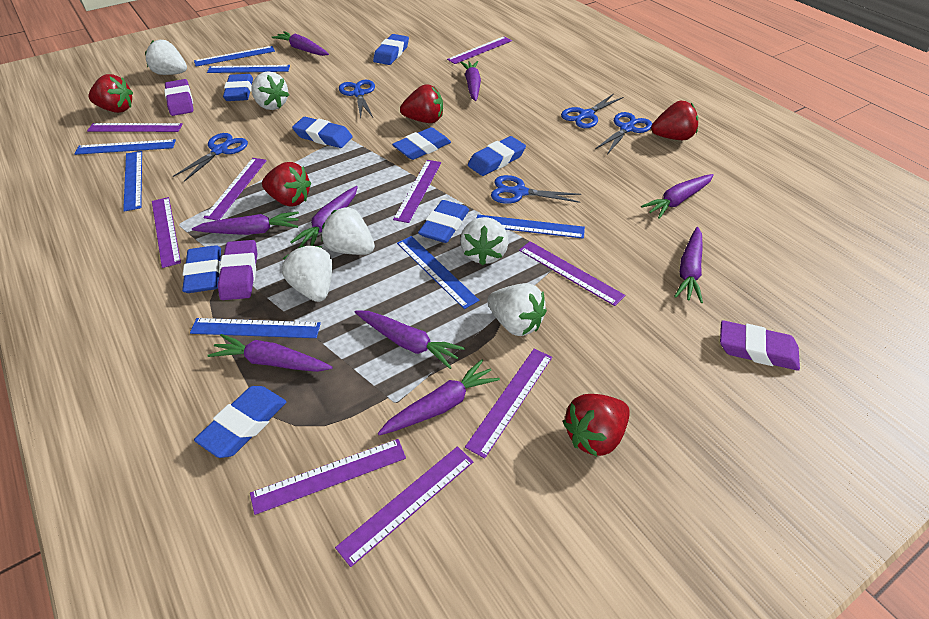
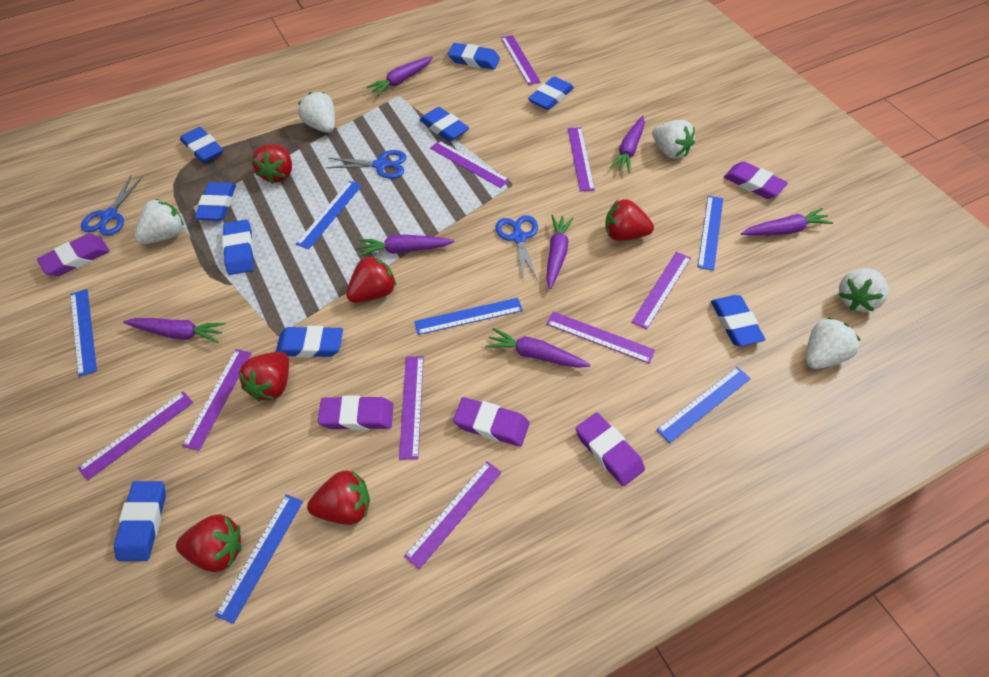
blue eraser: 8 -> 9
blue ruler: 7 -> 6
blue scissors: 5 -> 3
purple carrot: 9 -> 7
purple eraser: 3 -> 5
red strawberry: 5 -> 6
white strawberry: 6 -> 5

